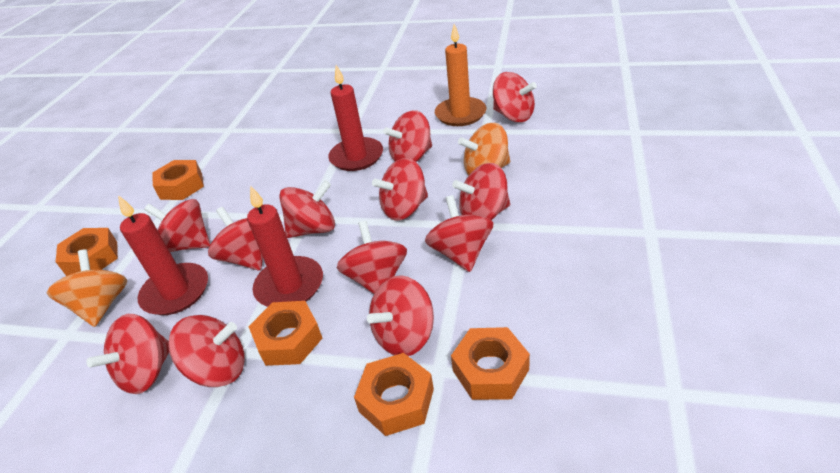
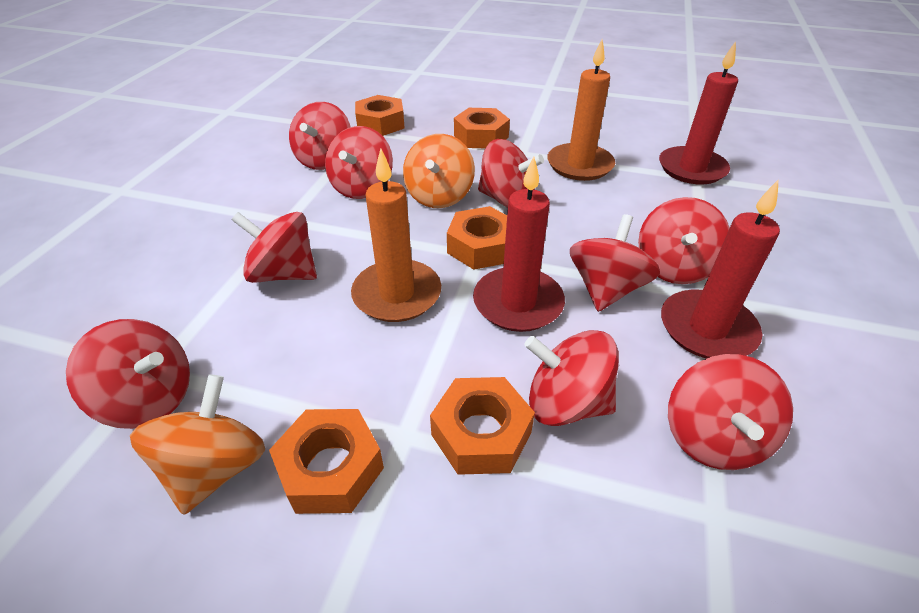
orange candle: 1 -> 2
red spinning top: 12 -> 9

